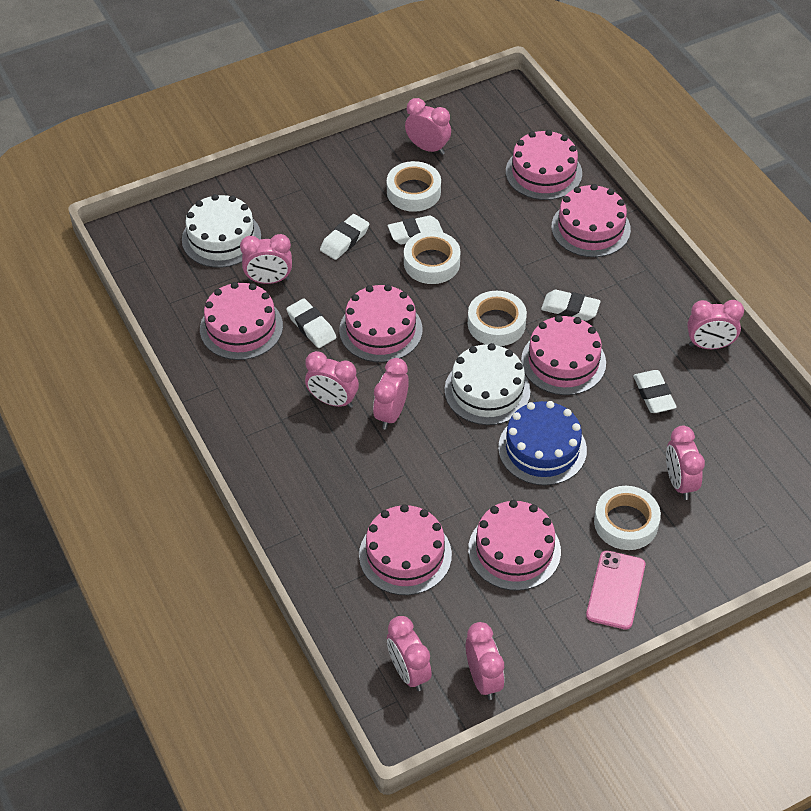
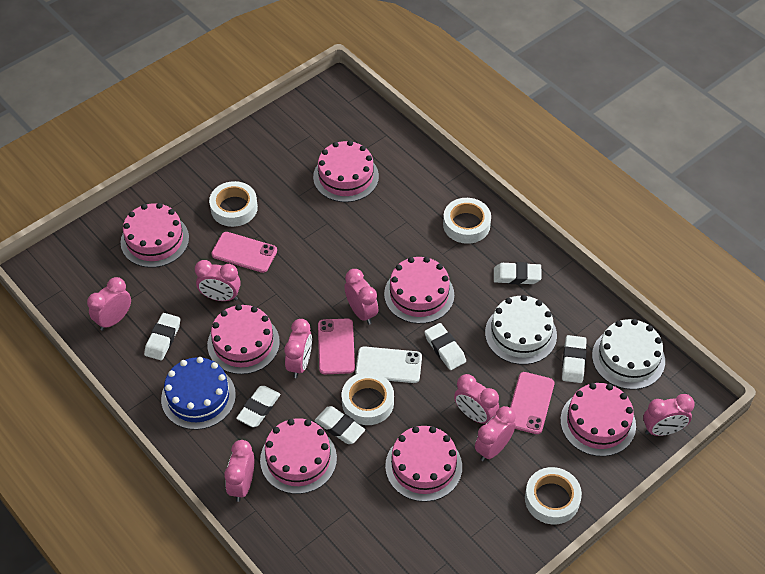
pink phone: 1 -> 3
white eraser: 5 -> 6
white phone: 0 -> 1

